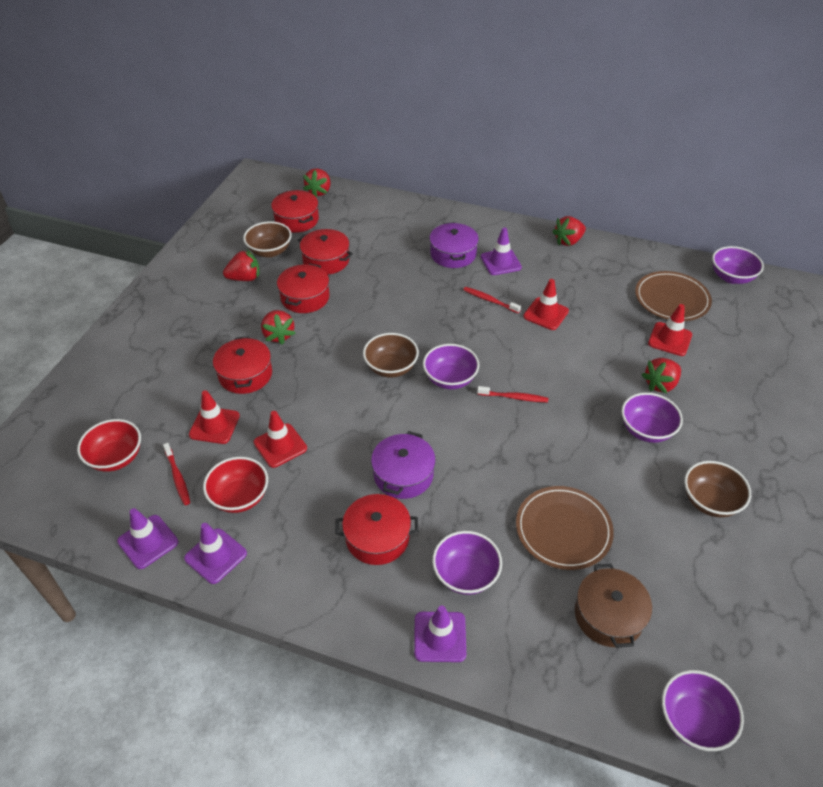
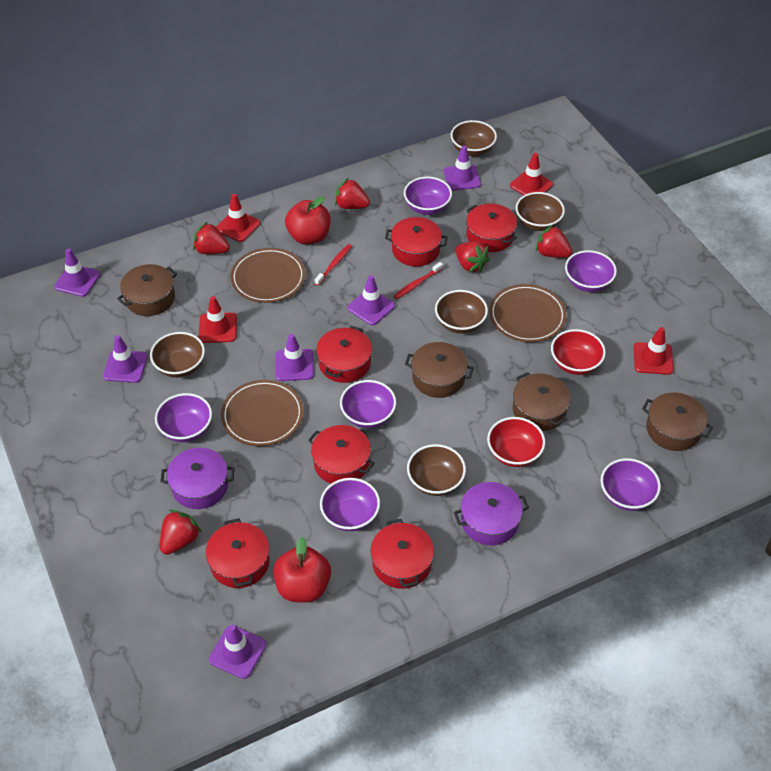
brown bowl: 3 -> 5
brown plate: 2 -> 3
brown pot: 1 -> 4
purple bowl: 5 -> 6
purple traffic cone: 4 -> 6
red apple: 0 -> 2
red pot: 5 -> 6
red toothbrush: 3 -> 2

